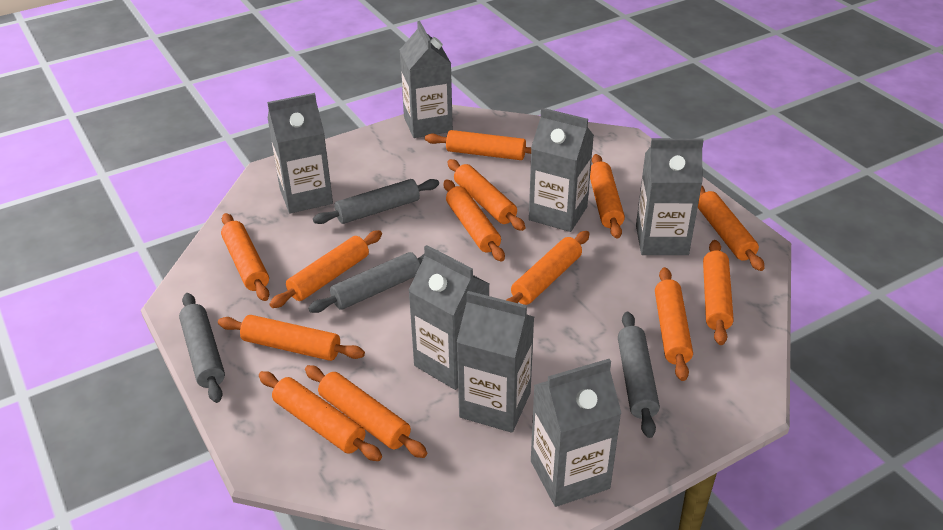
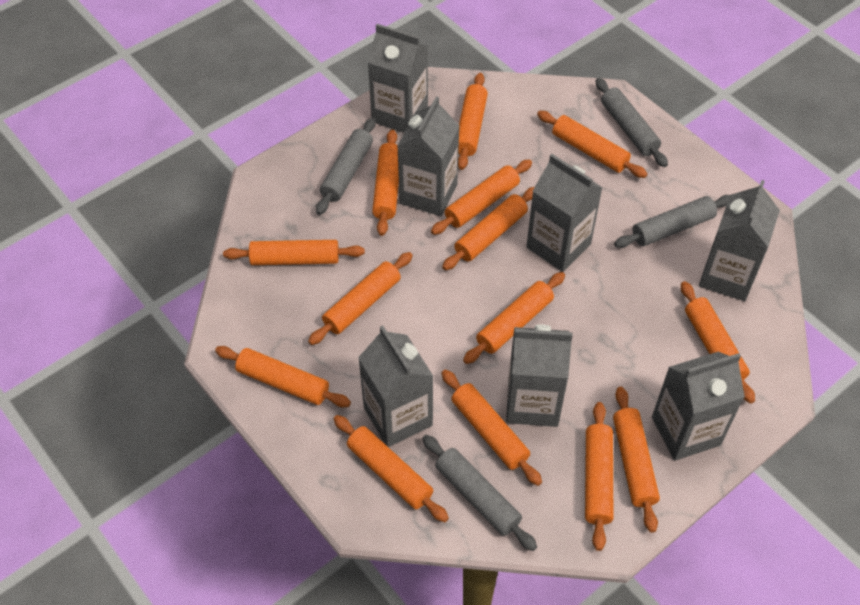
orange rolling pin: 13 -> 14

